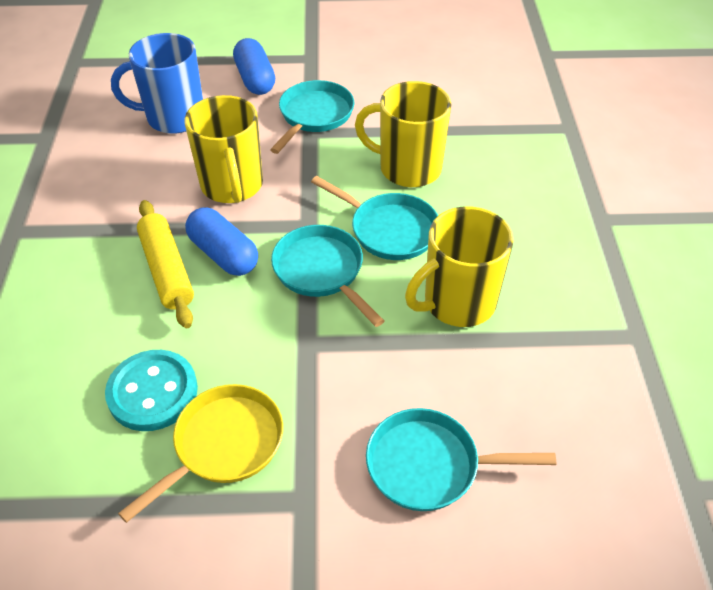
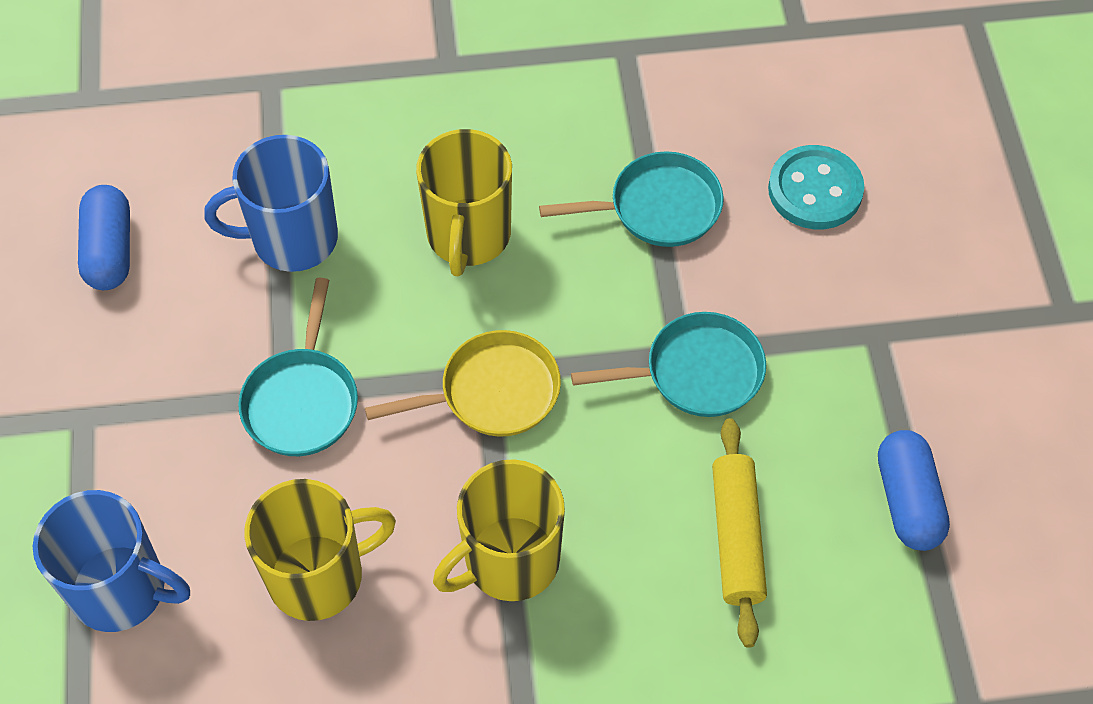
blue mug: 1 -> 2
turquoise pan: 4 -> 3

